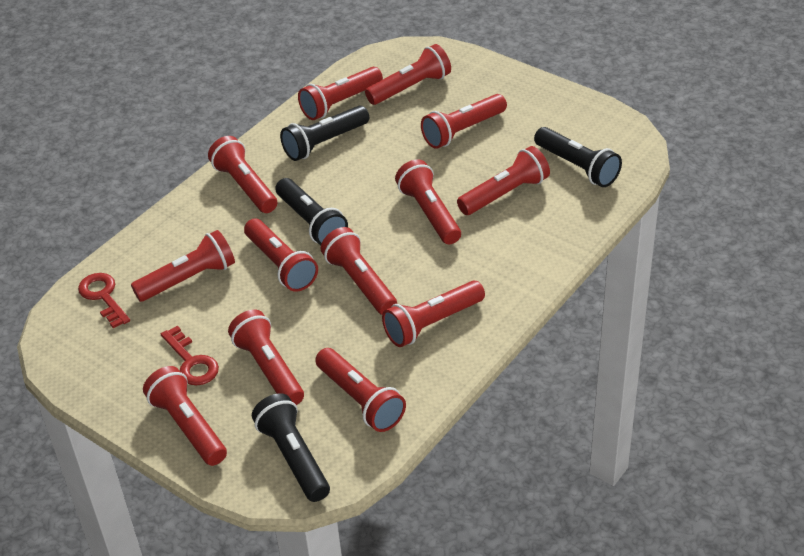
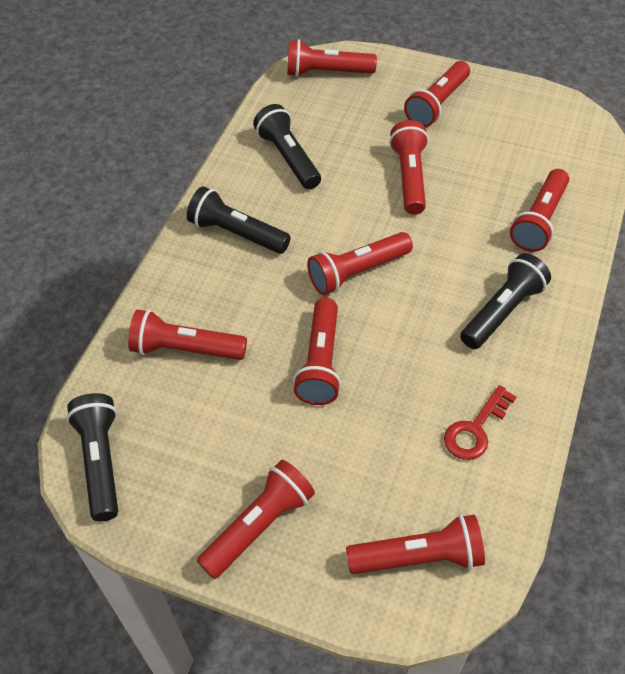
red flashlight: 13 -> 9
red key: 2 -> 1

